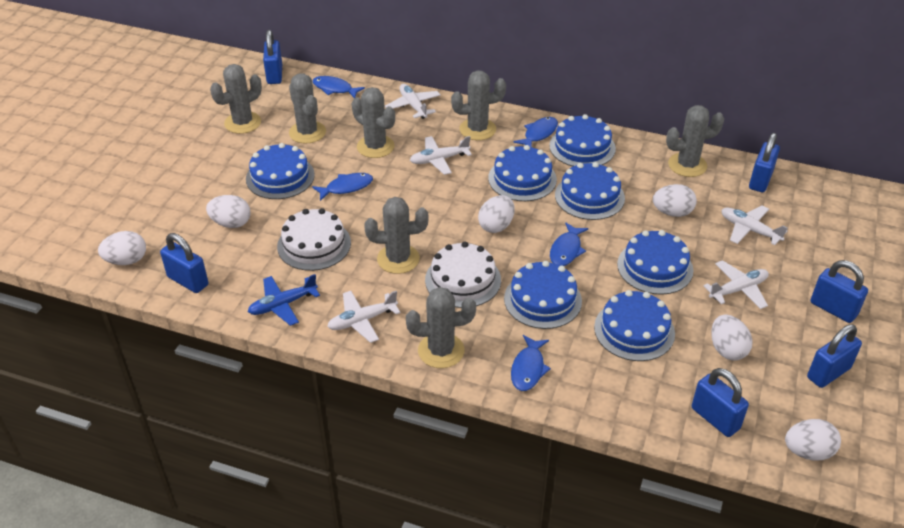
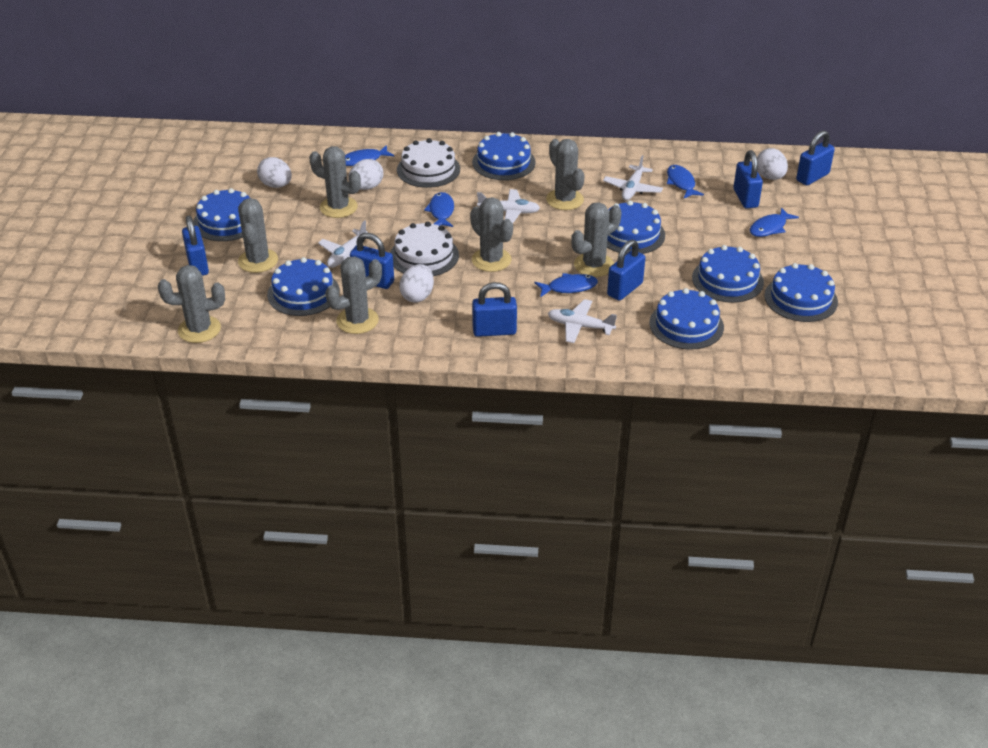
blue plane: 1 -> 0
white egg: 6 -> 4
white plane: 5 -> 4

